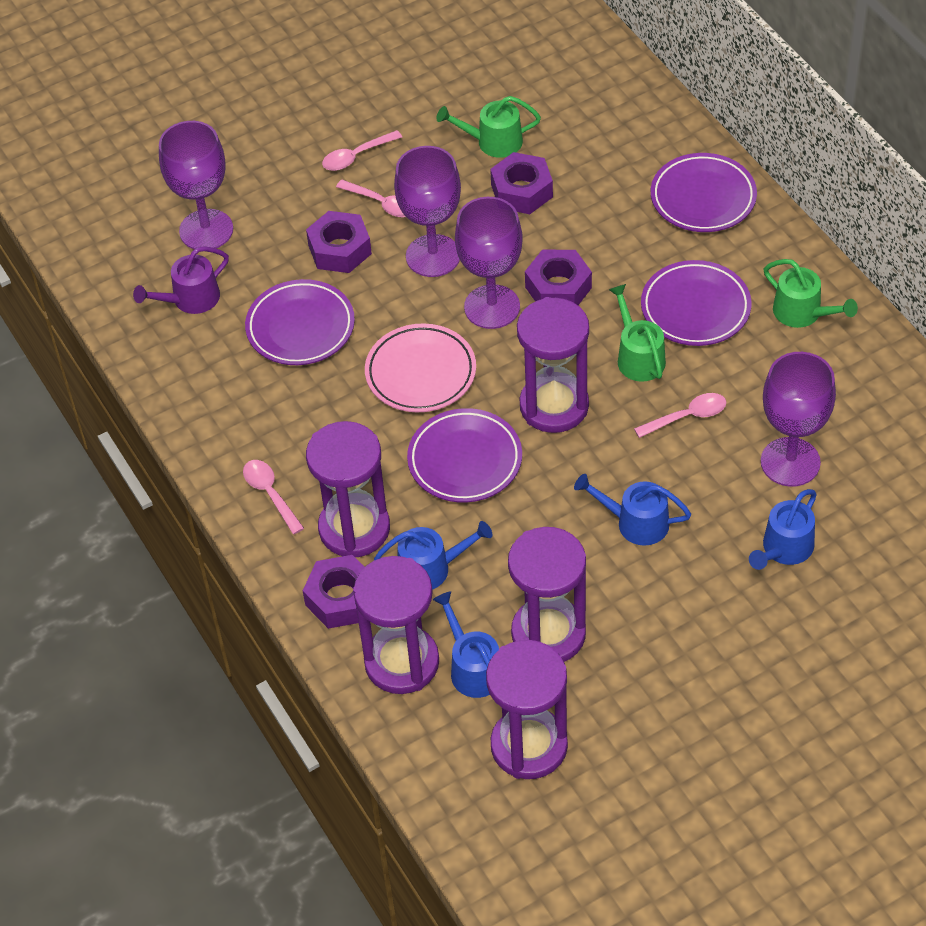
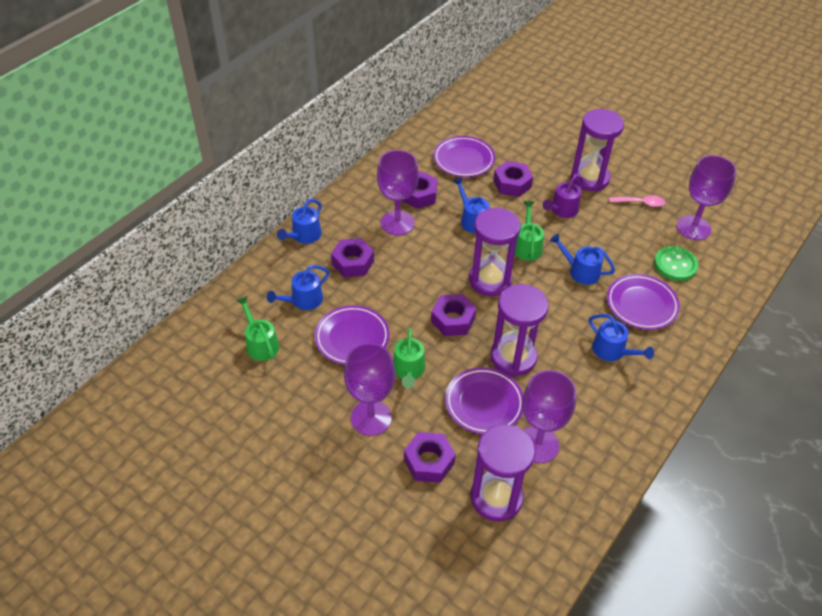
blue watering can: 4 -> 5
green button: 0 -> 1
pink plate: 1 -> 0
pink spoon: 4 -> 1
purple hourglass: 5 -> 4
purple nut: 4 -> 5

